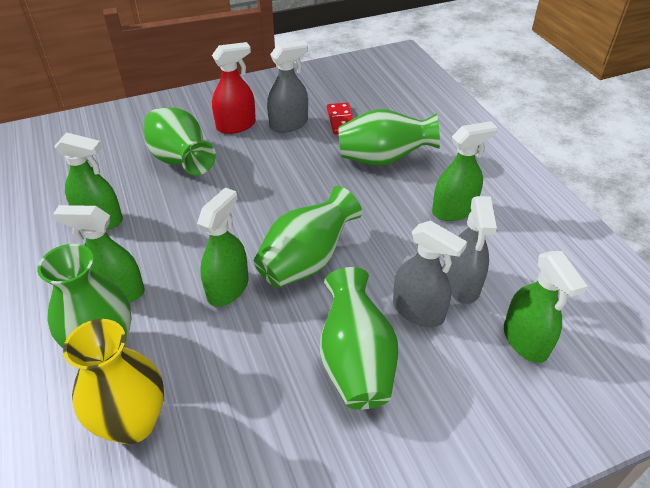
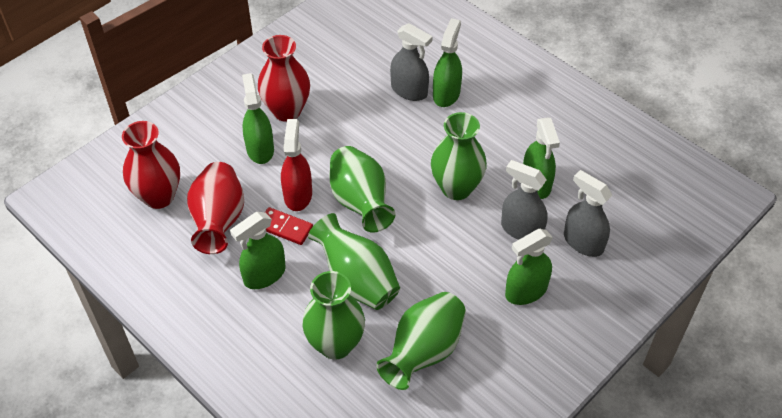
red vase: 0 -> 3
yellow vase: 1 -> 0

